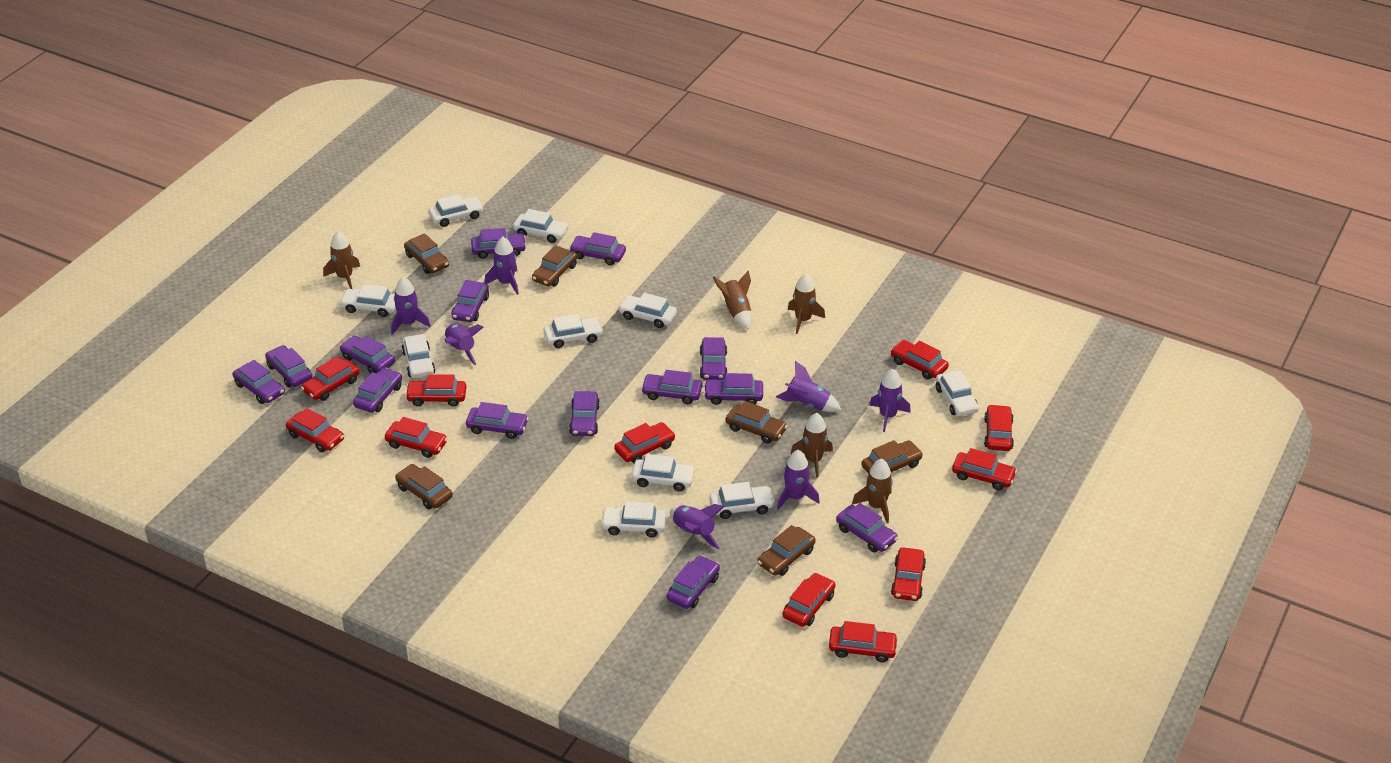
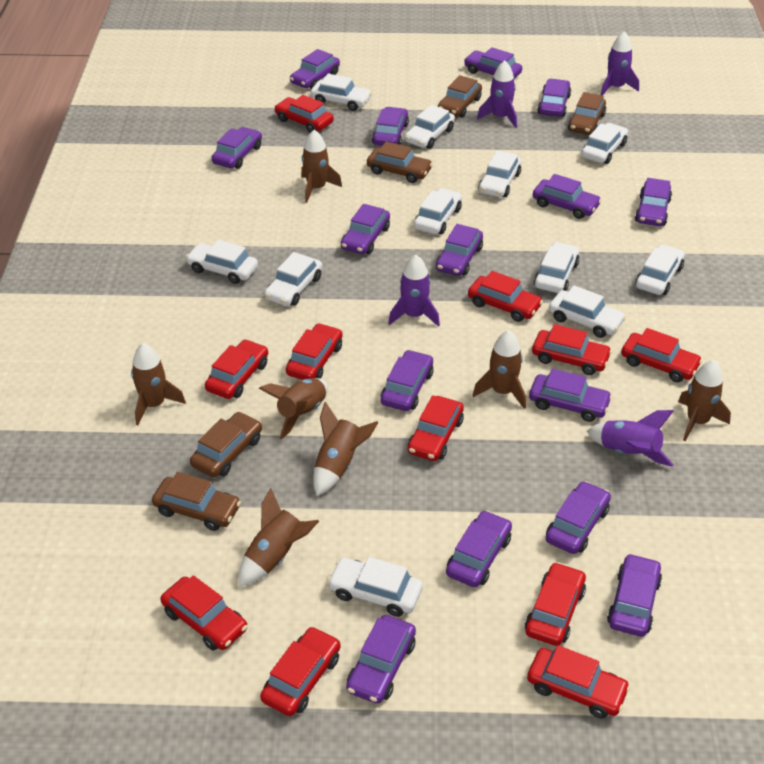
brown car: 6 -> 5
brown rocket: 5 -> 7
purple car: 14 -> 15
purple rocket: 7 -> 4
white car: 10 -> 11

